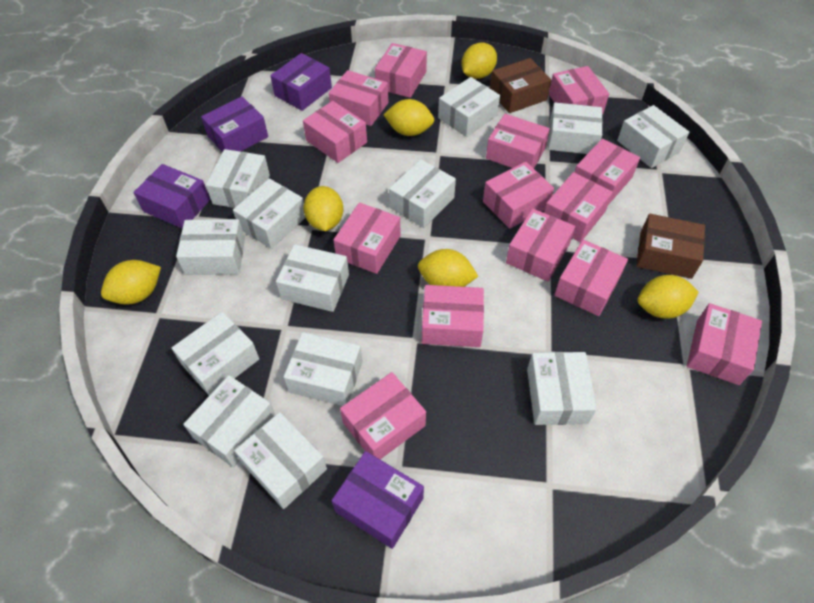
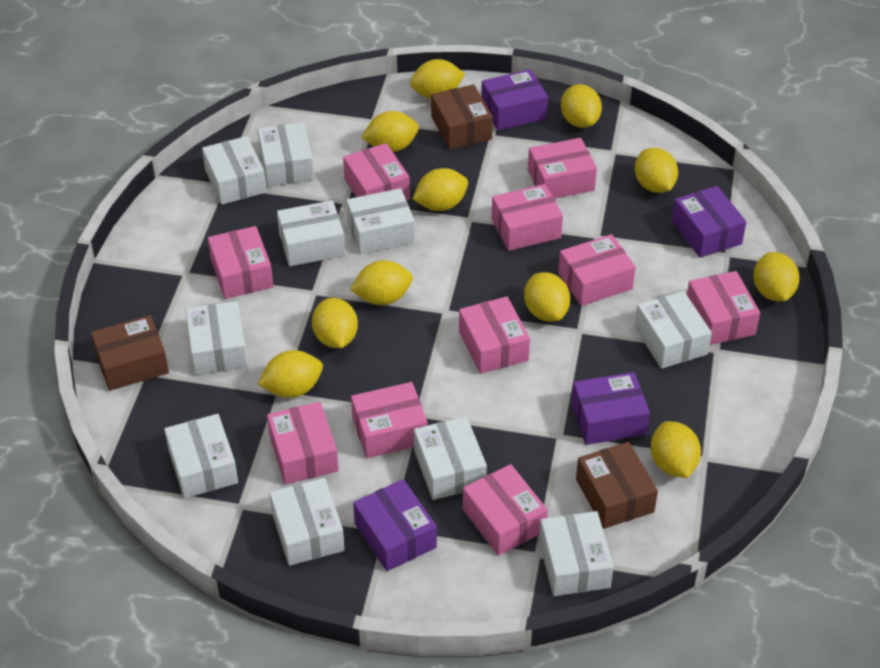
brown box: 2 -> 3
pink box: 14 -> 10
white box: 13 -> 10
yellow lemon: 6 -> 11

